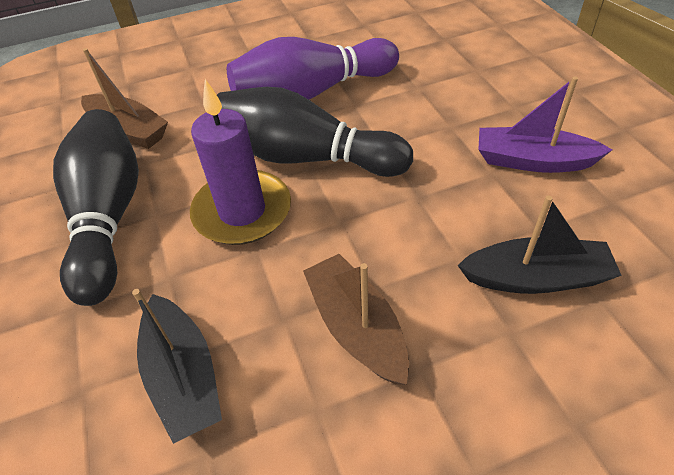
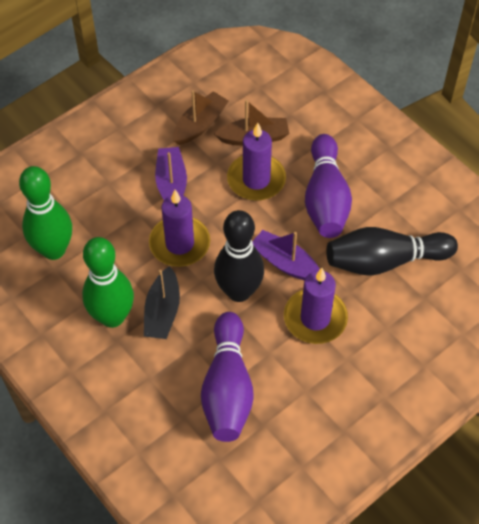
black boat: 2 -> 1
green bowling pin: 0 -> 2
purple boat: 1 -> 2
purple bowling pin: 1 -> 2
purple candle: 1 -> 3

